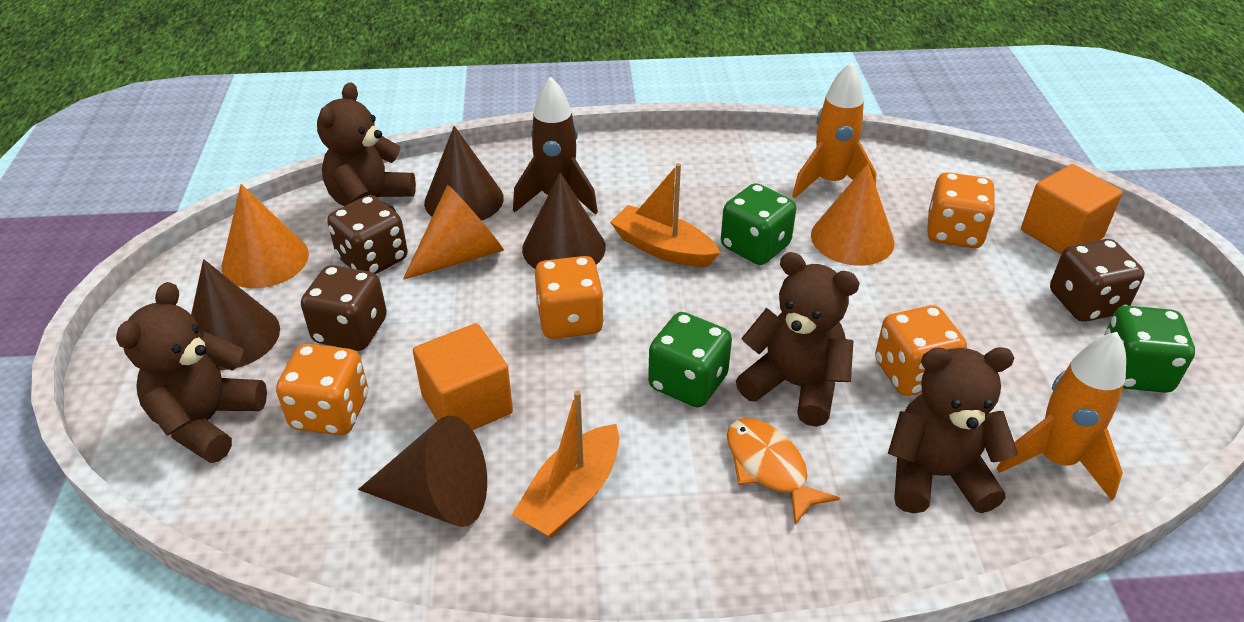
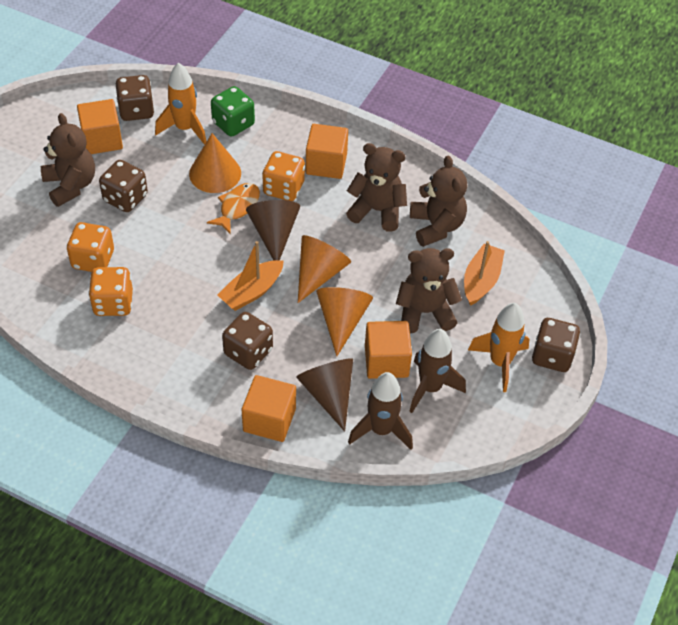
brown cone: 4 -> 2
brown dice: 3 -> 4
brown rocket: 1 -> 2
green dice: 3 -> 1
orange cube: 2 -> 4
orange dice: 4 -> 3

